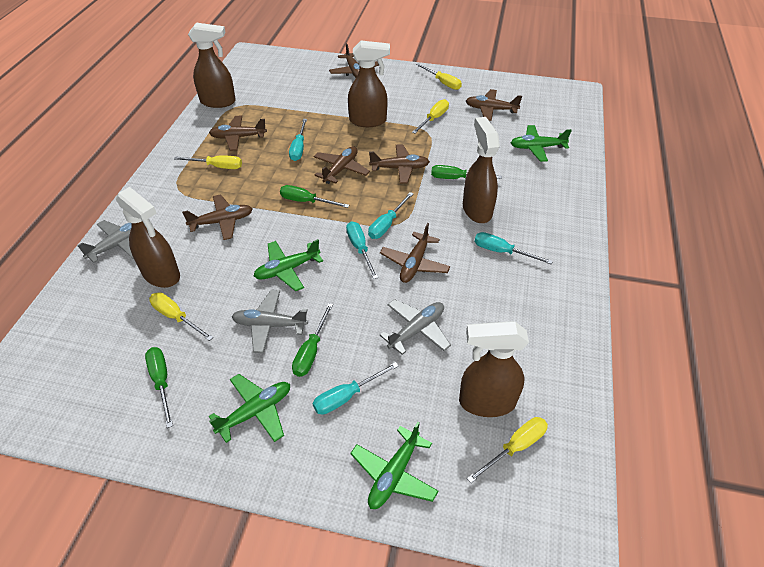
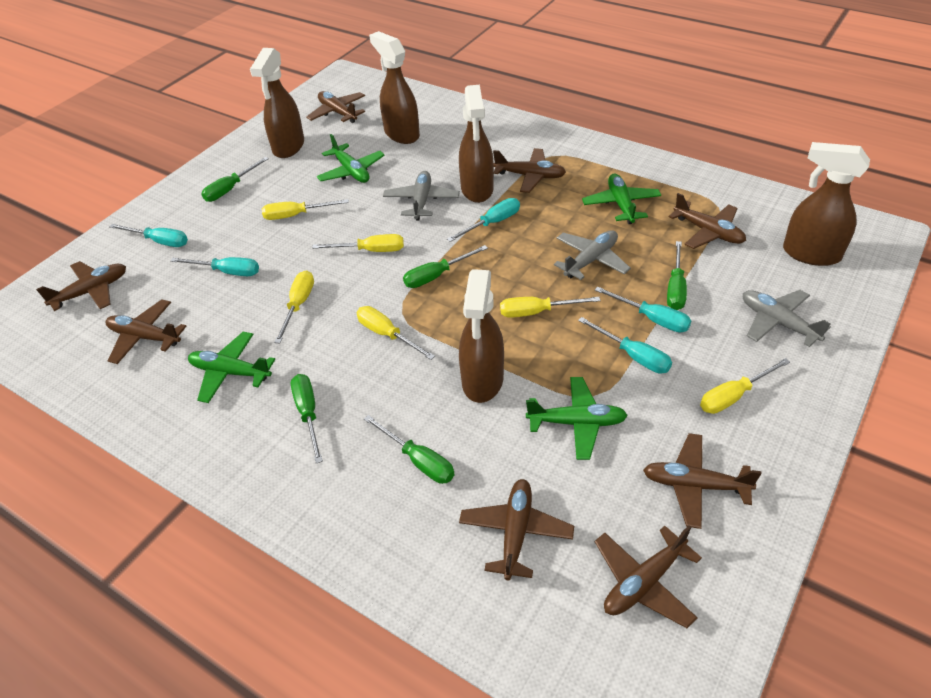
brown plane: 7 -> 8
green screwdriver: 4 -> 5
yellow screwdriver: 5 -> 6

